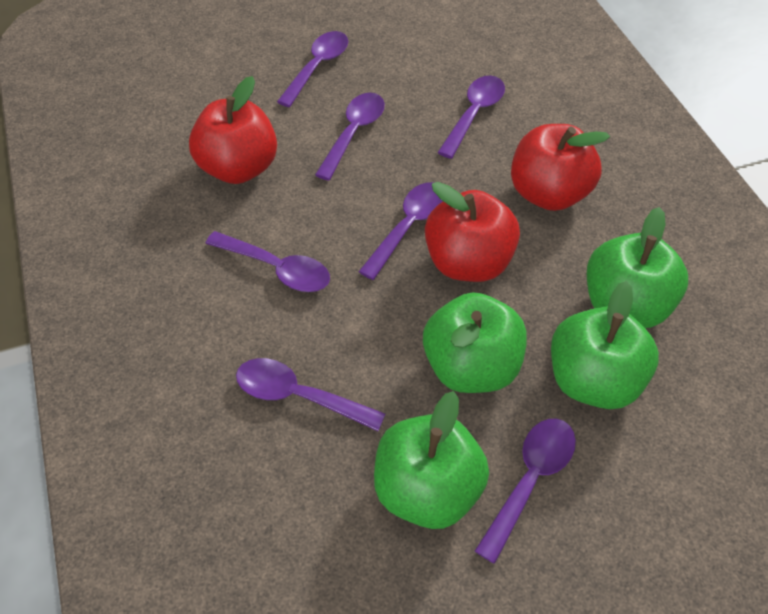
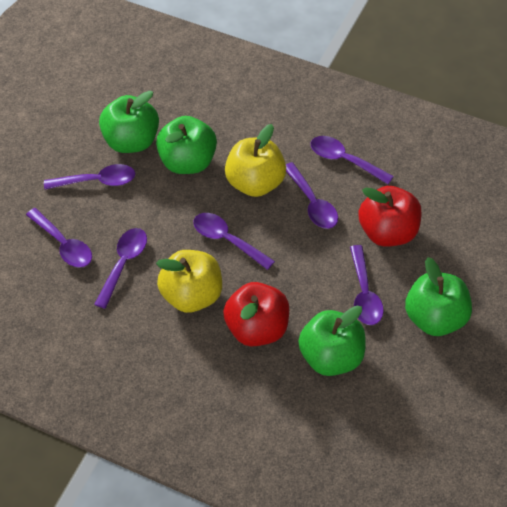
red apple: 3 -> 2
yellow apple: 0 -> 2

